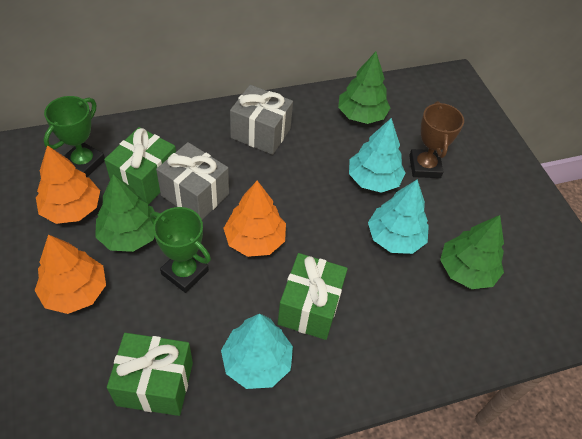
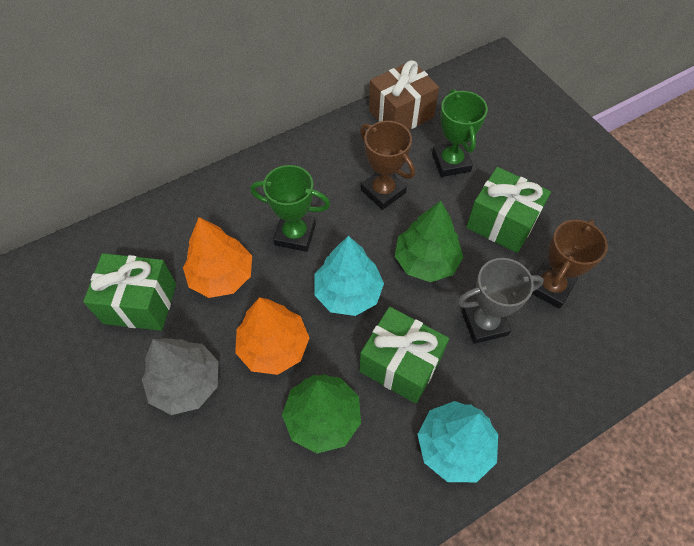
brown gift: 0 -> 1
brown trophy: 1 -> 2
green tree: 3 -> 2
grey gift: 2 -> 0
grey tree: 0 -> 1
grey trophy: 0 -> 1
orange tree: 3 -> 2
turquoise tree: 3 -> 2

